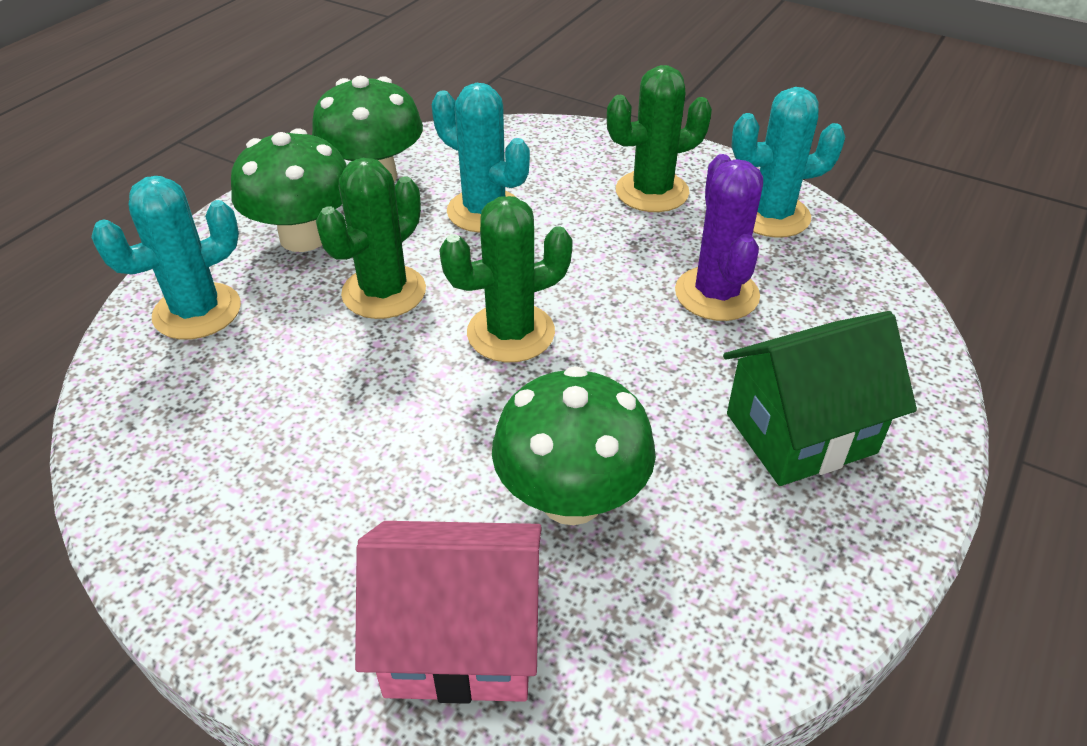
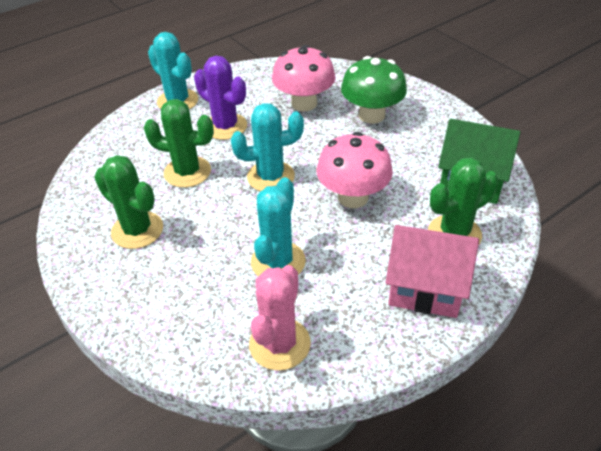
green mushroom: 3 -> 1
pink cactus: 0 -> 1
pink mushroom: 0 -> 2

